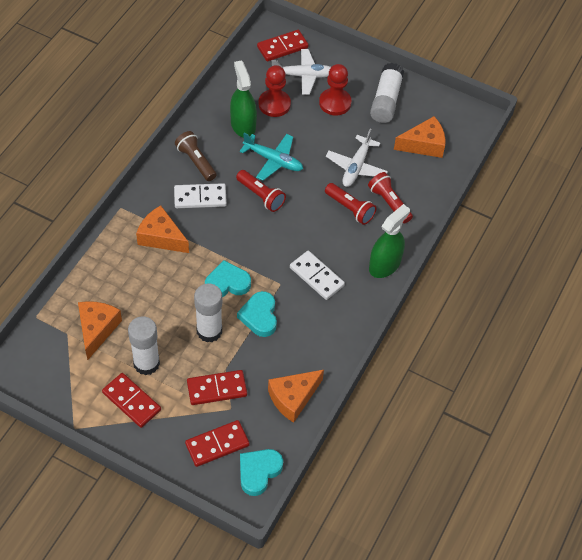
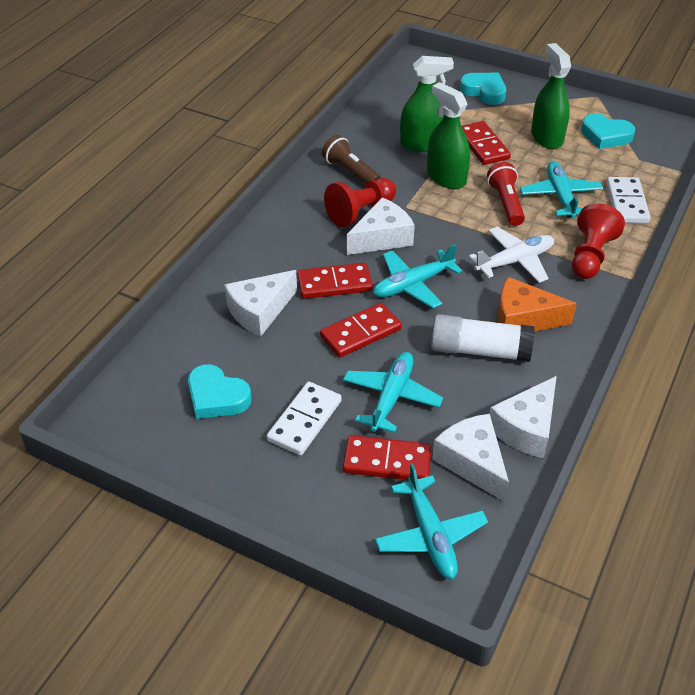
green spray bottle: 2 -> 3
orange cheese: 4 -> 1
red flashlight: 3 -> 1
turquoise plane: 1 -> 4
white cheese: 0 -> 4
white glue stick: 3 -> 1
white plane: 2 -> 1

